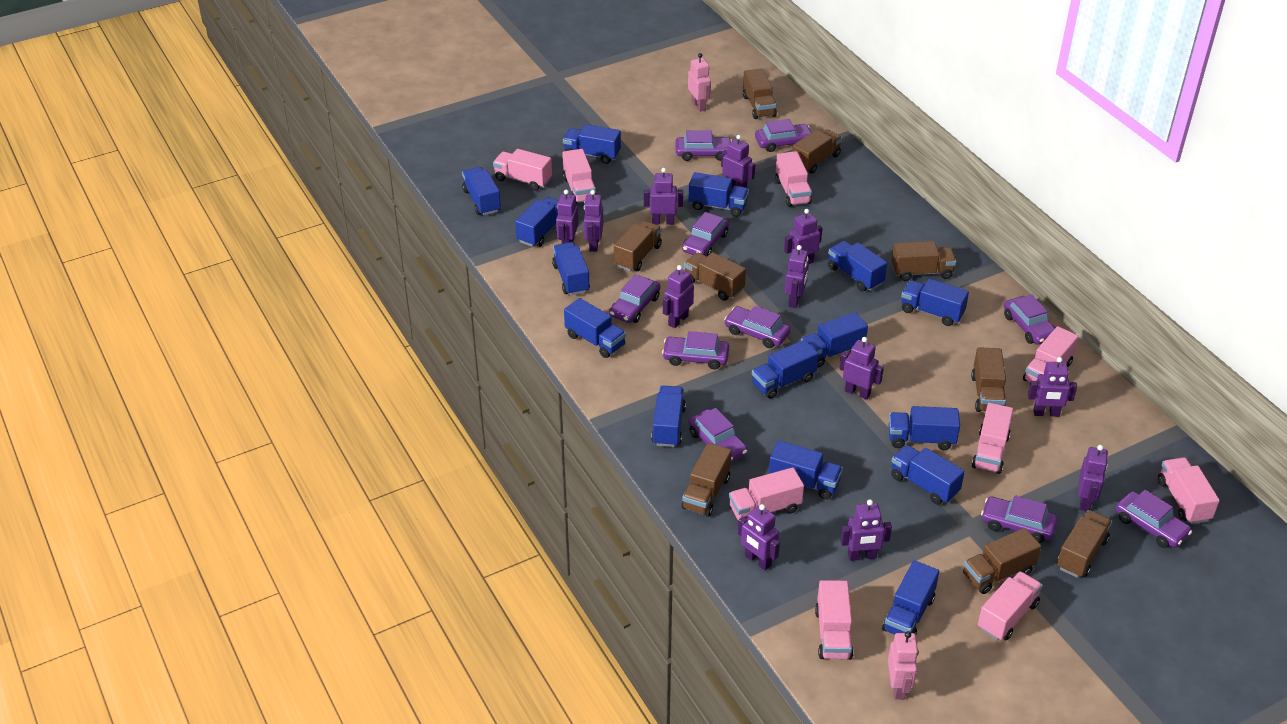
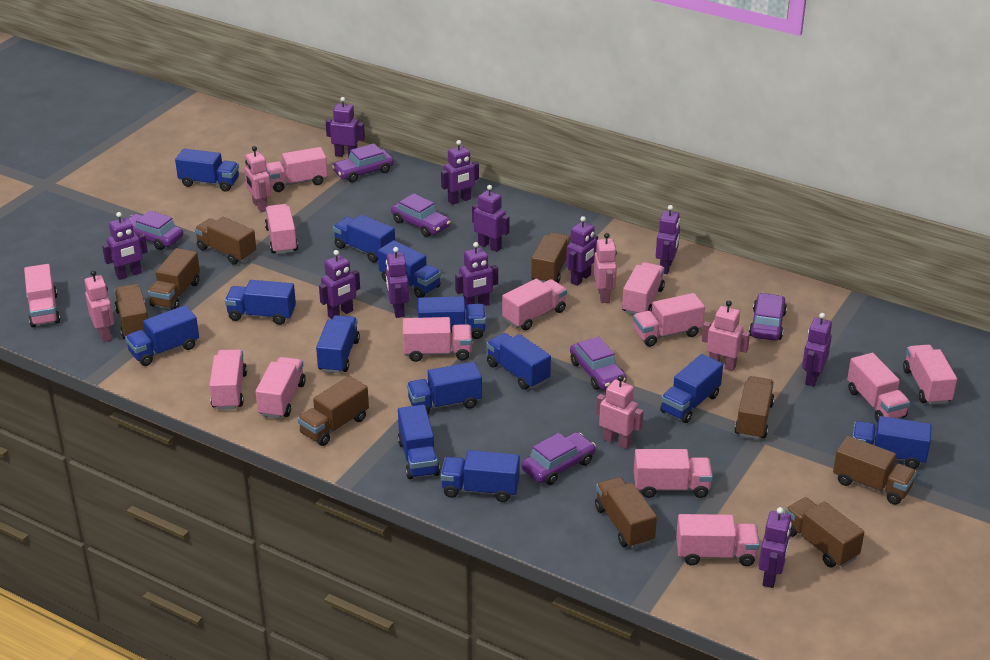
blue truck: 15 -> 13
pink robot: 2 -> 5
pink truck: 9 -> 13
purple car: 10 -> 6
purple robot: 12 -> 11

